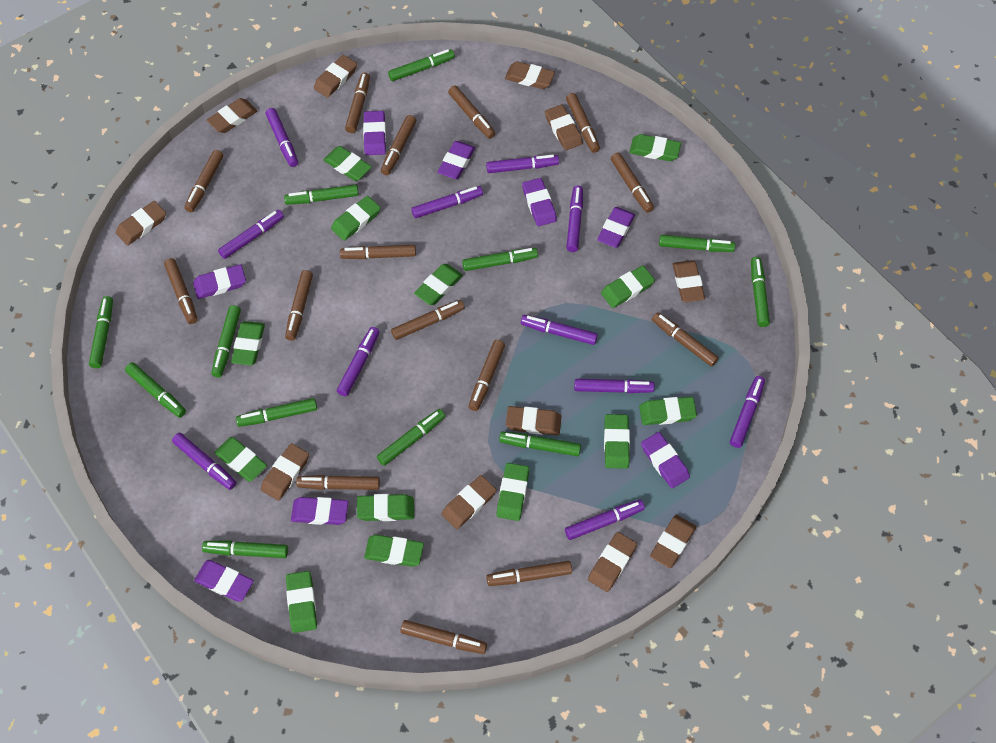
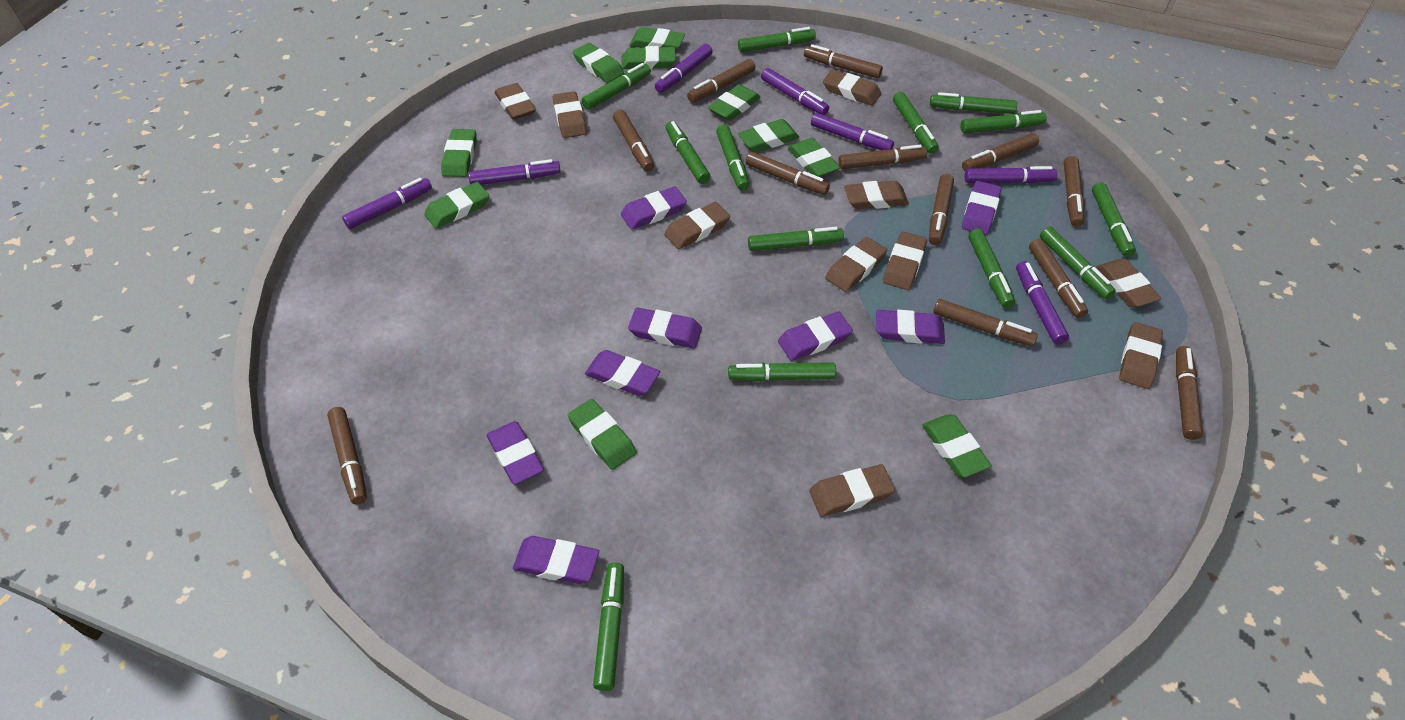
brown eraser: 11 -> 10
brown marker: 15 -> 12
green eraser: 13 -> 10
green marker: 12 -> 13
purple marker: 11 -> 7

